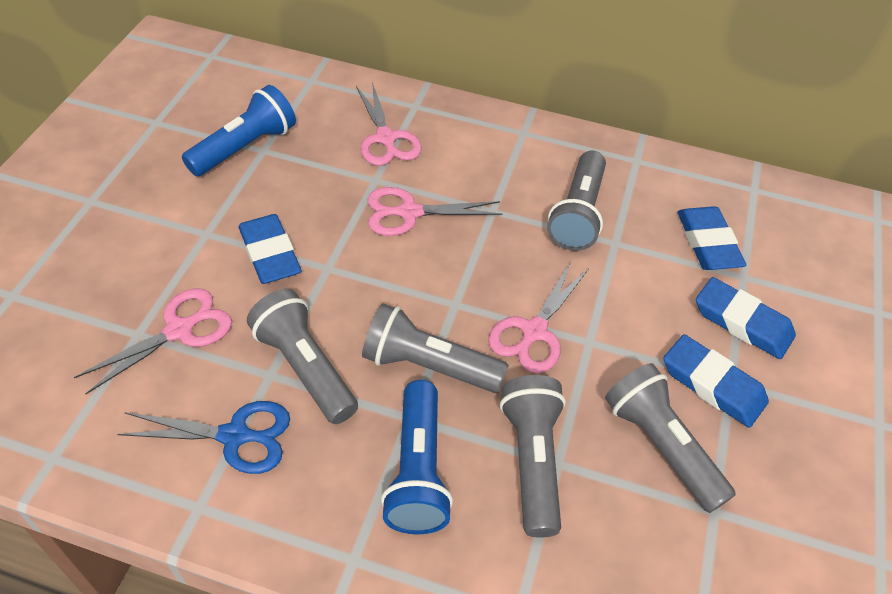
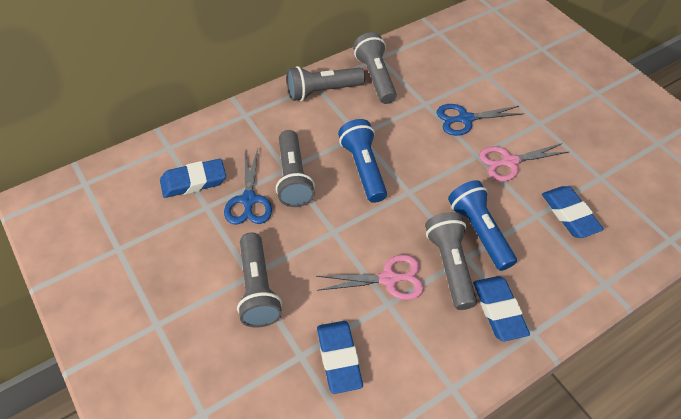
blue scissors: 1 -> 2
pink scissors: 4 -> 2

